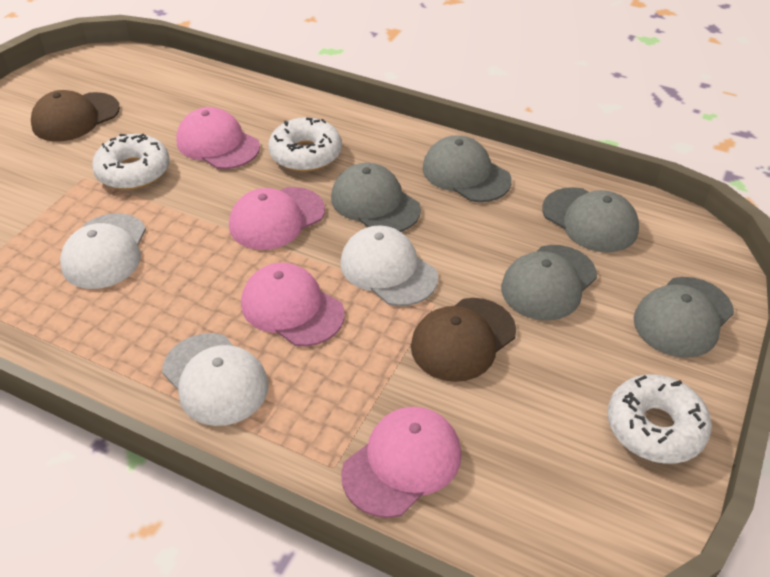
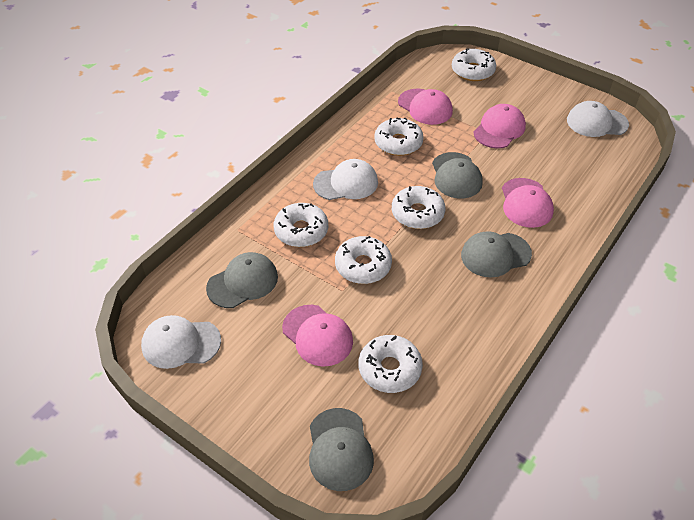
brown cap: 2 -> 0
grey cap: 5 -> 4
white donut: 3 -> 6

